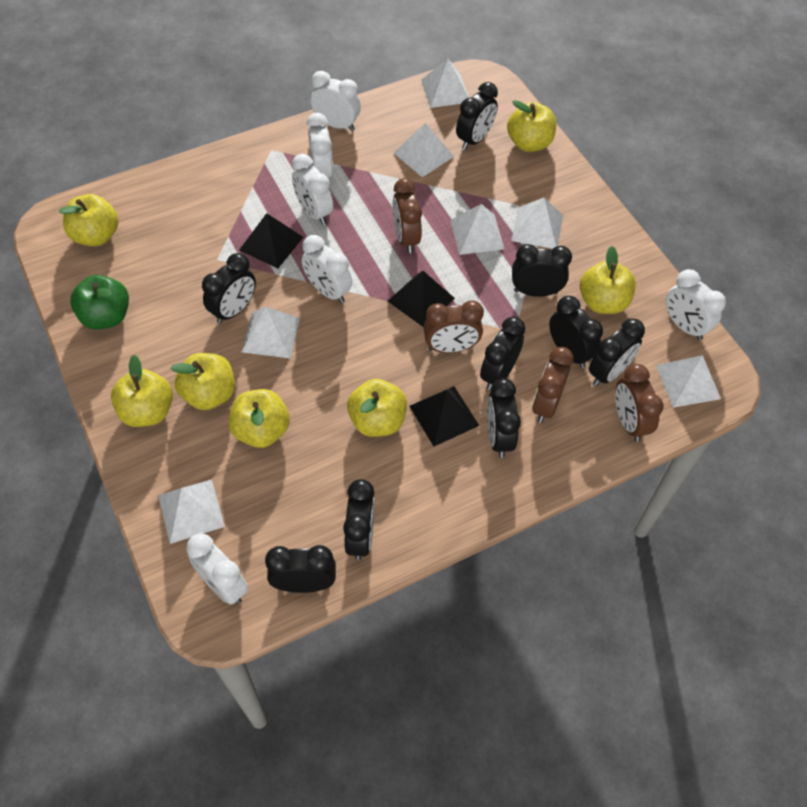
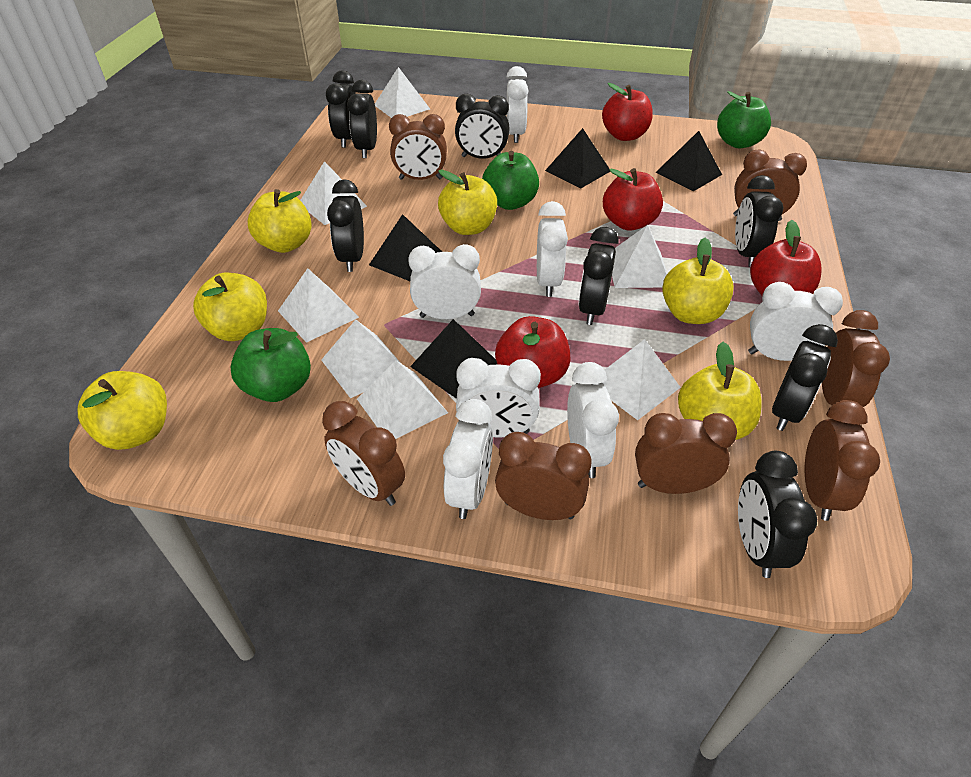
black clock: 9 -> 8
black pyramid: 3 -> 4
brown clock: 4 -> 7
green apple: 1 -> 3
red apple: 0 -> 4
white clock: 6 -> 7
yellow apple: 7 -> 6

